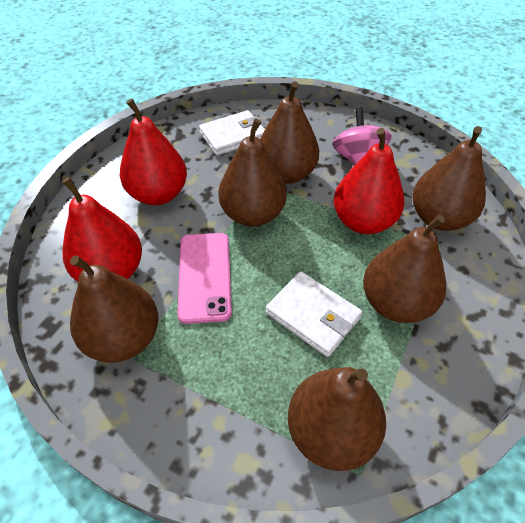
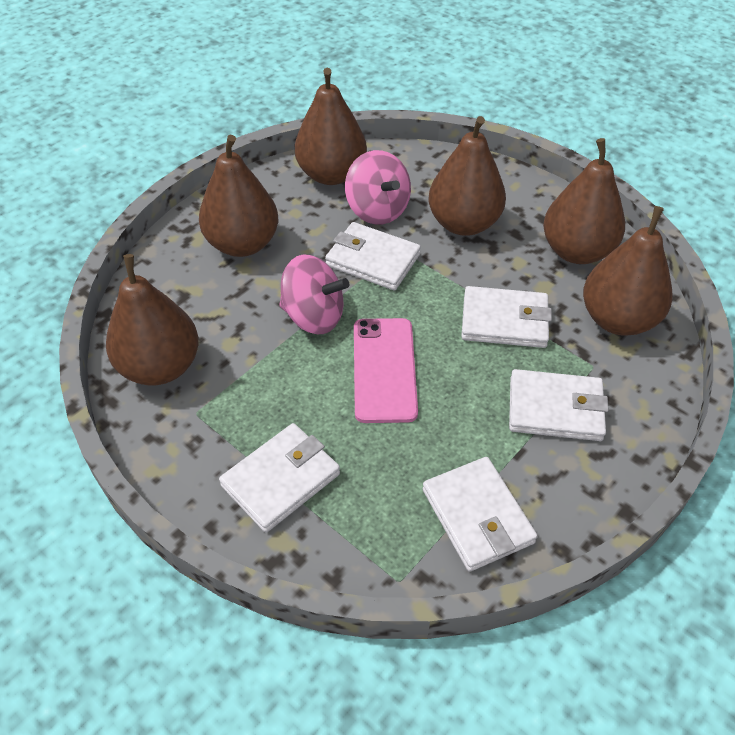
pink spinning top: 1 -> 2
red pear: 3 -> 0
white wallet: 2 -> 5

